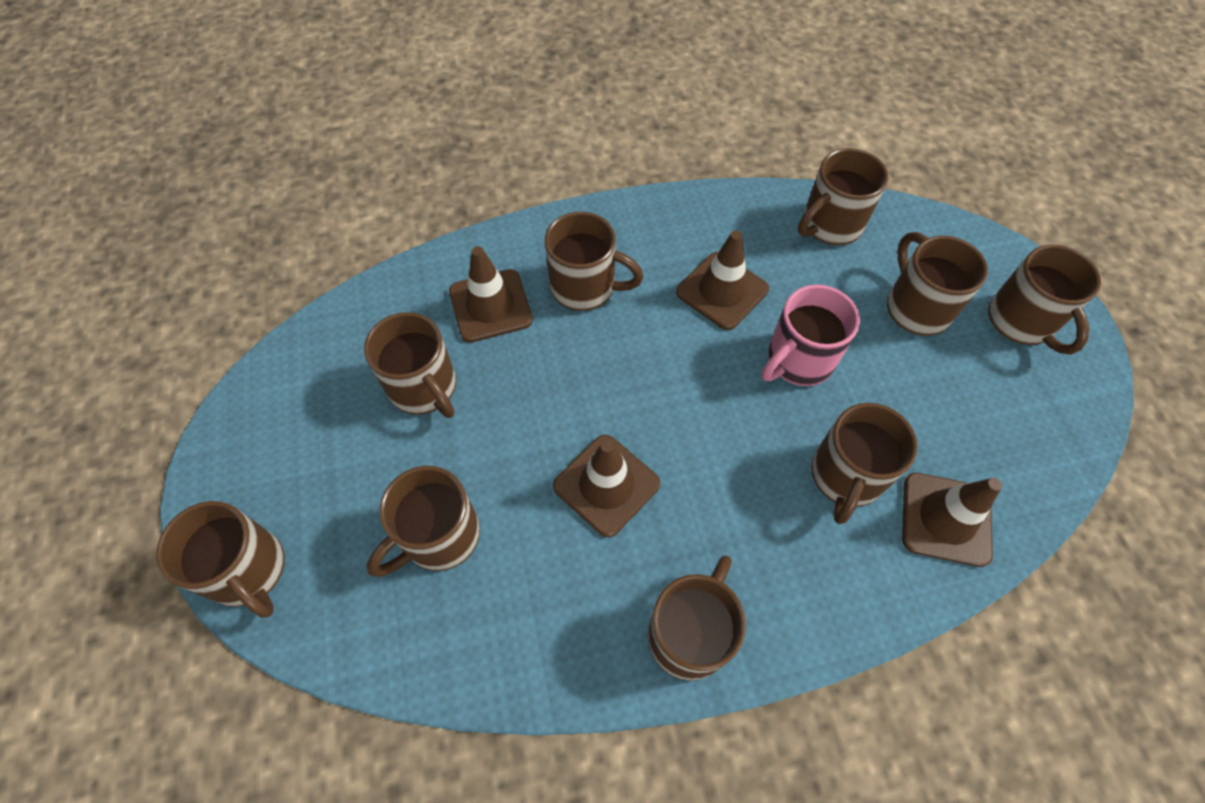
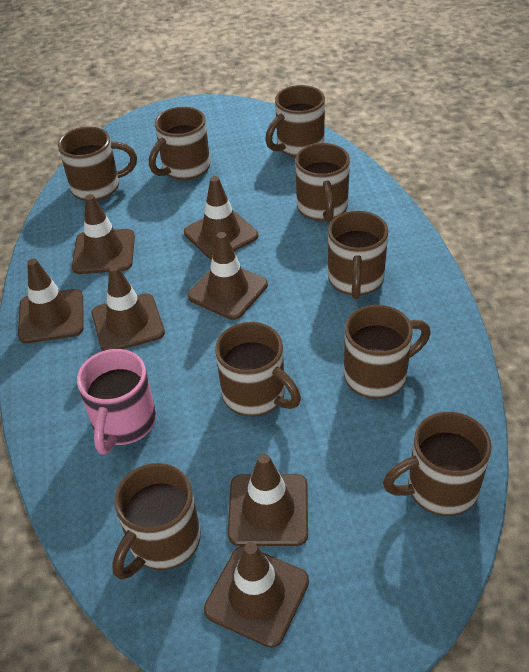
brown traffic cone: 4 -> 7

